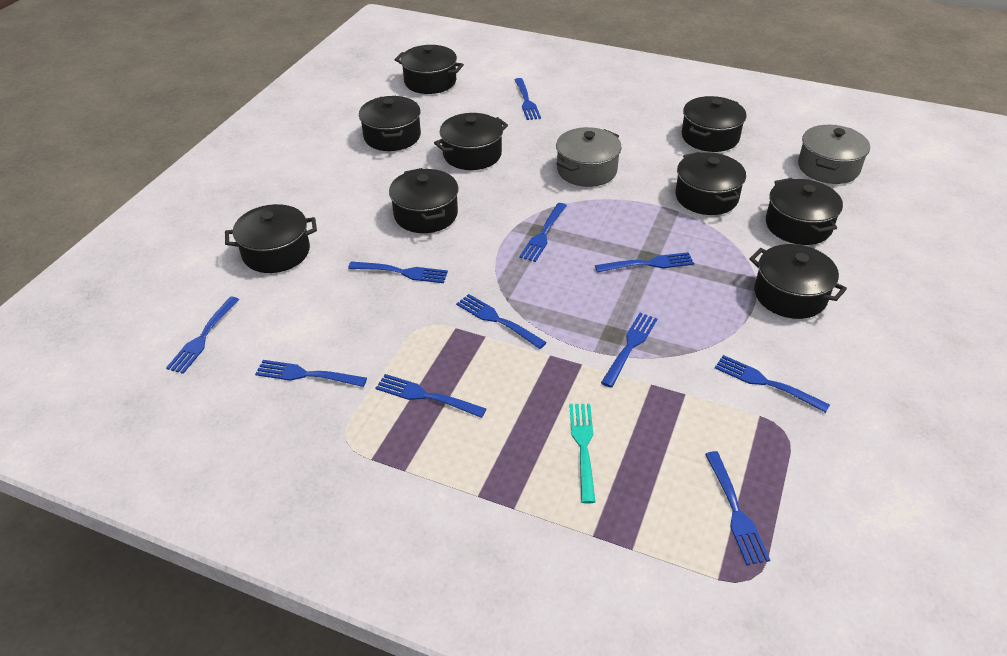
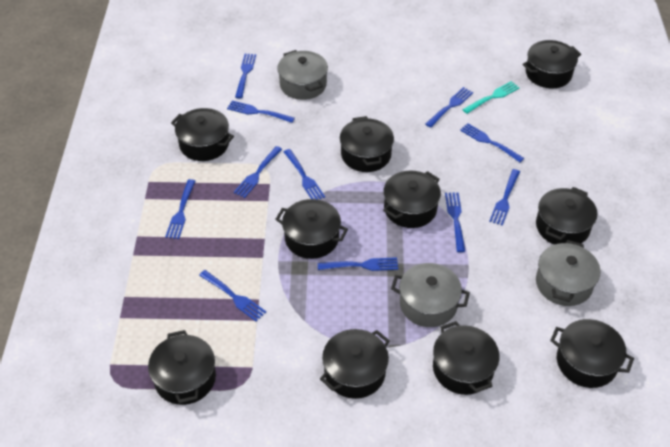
black pot: 9 -> 10
grey pot: 2 -> 3

